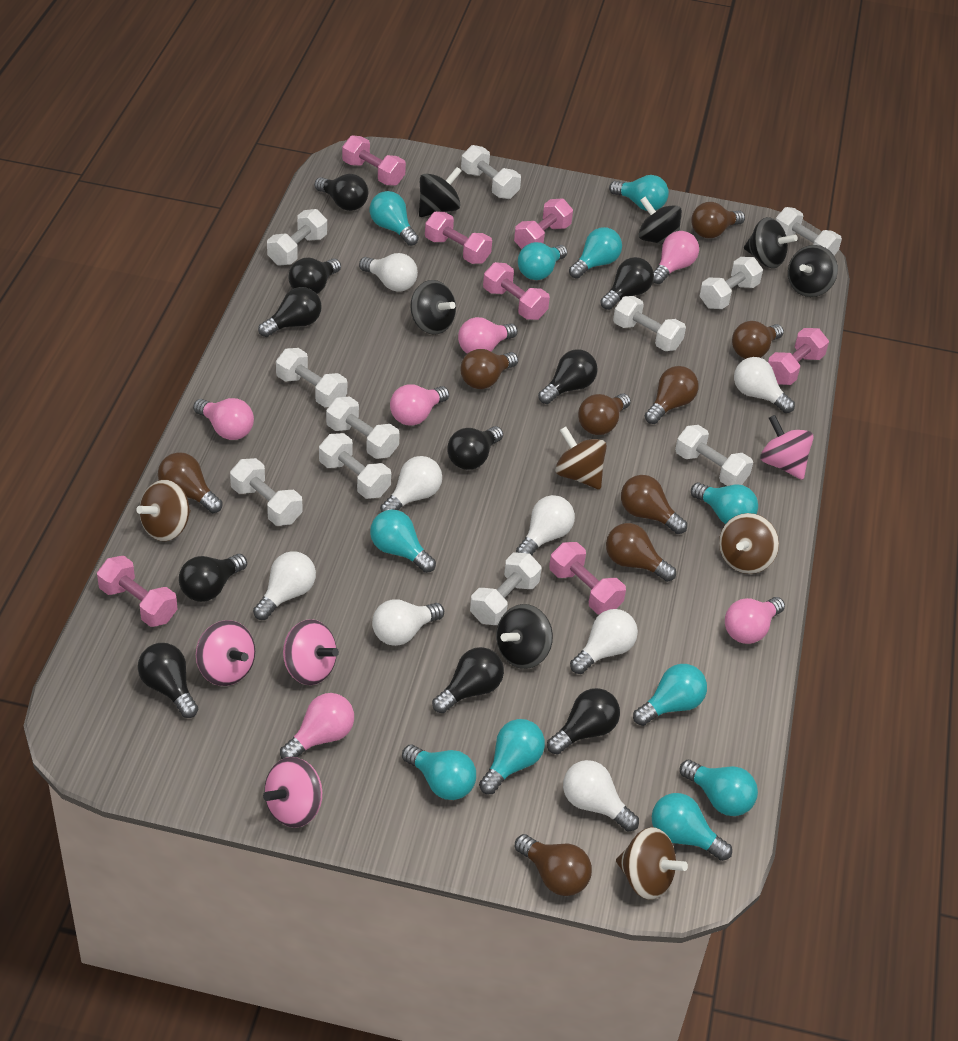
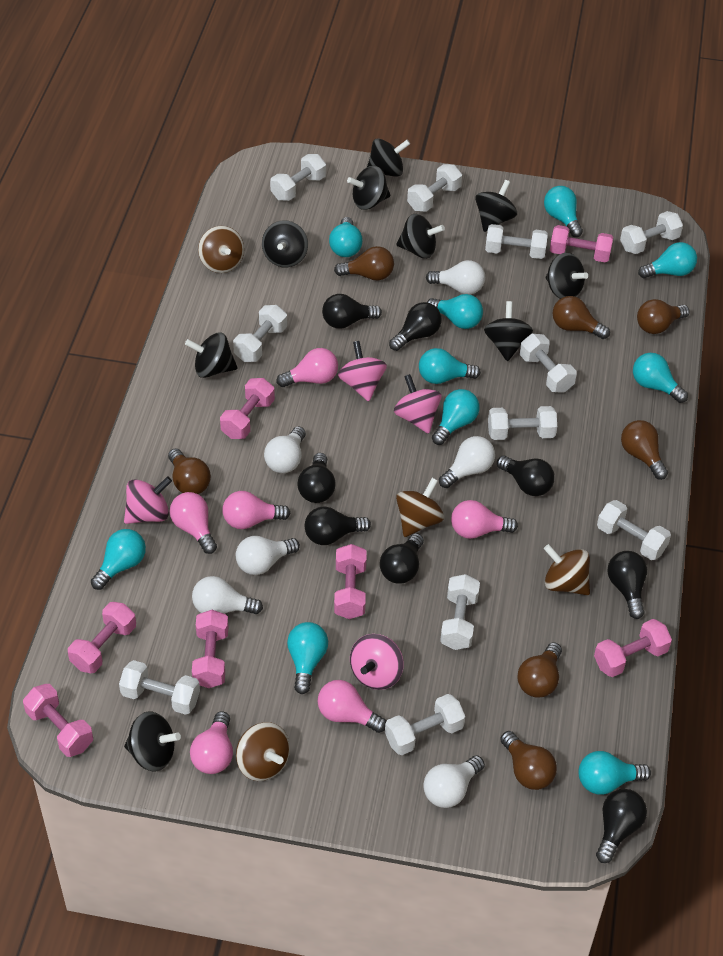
black light bulb: 10 -> 8
black spinning top: 6 -> 9
brown light bulb: 9 -> 7
turquoise light bulb: 11 -> 10
white light bulb: 8 -> 6

